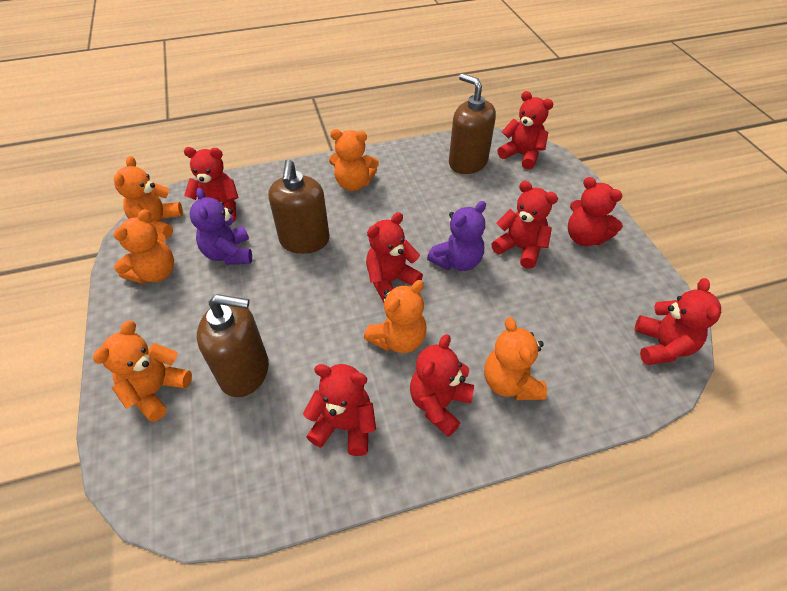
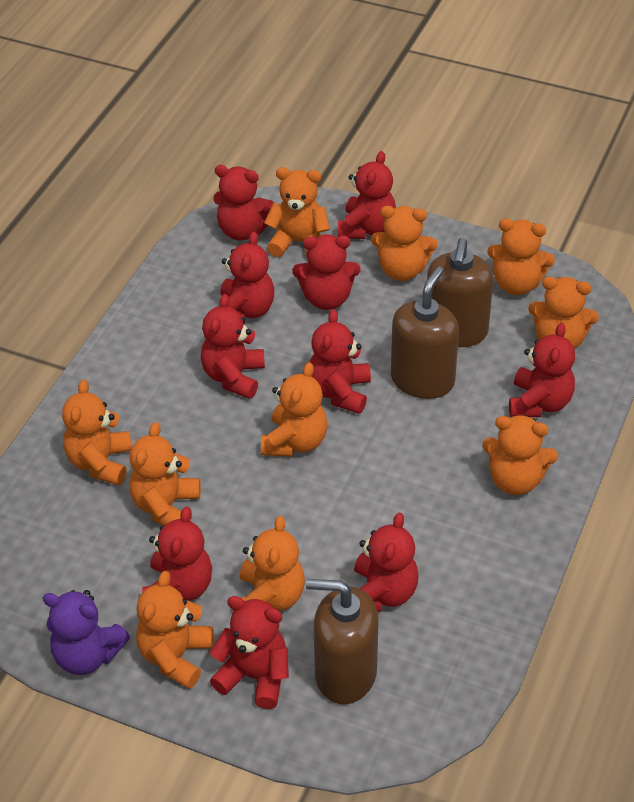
orange teddy bear: 6 -> 10
purple teddy bear: 2 -> 1
red teddy bear: 8 -> 10

